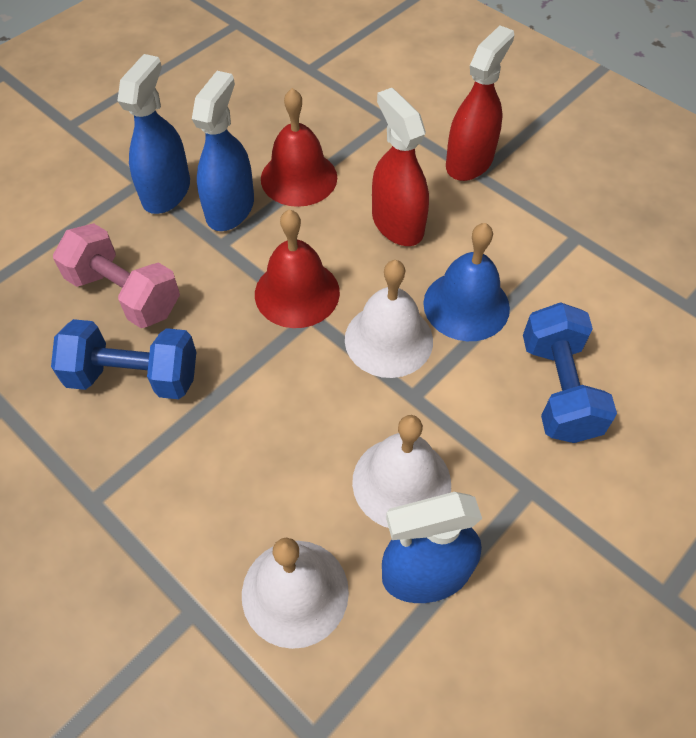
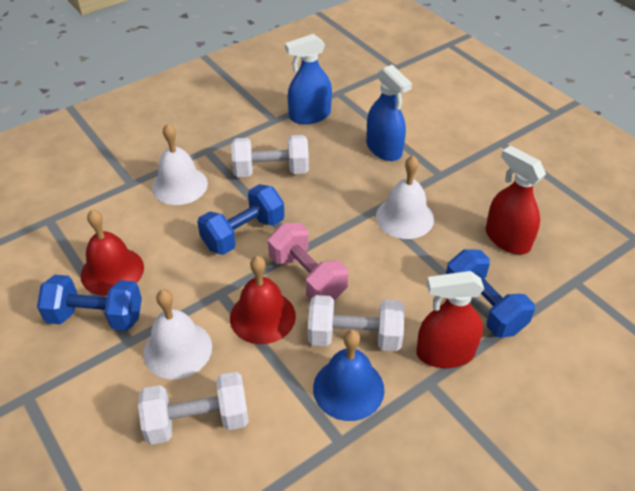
blue dumbbell: 2 -> 3
blue spray bottle: 3 -> 2
white dumbbell: 0 -> 3

